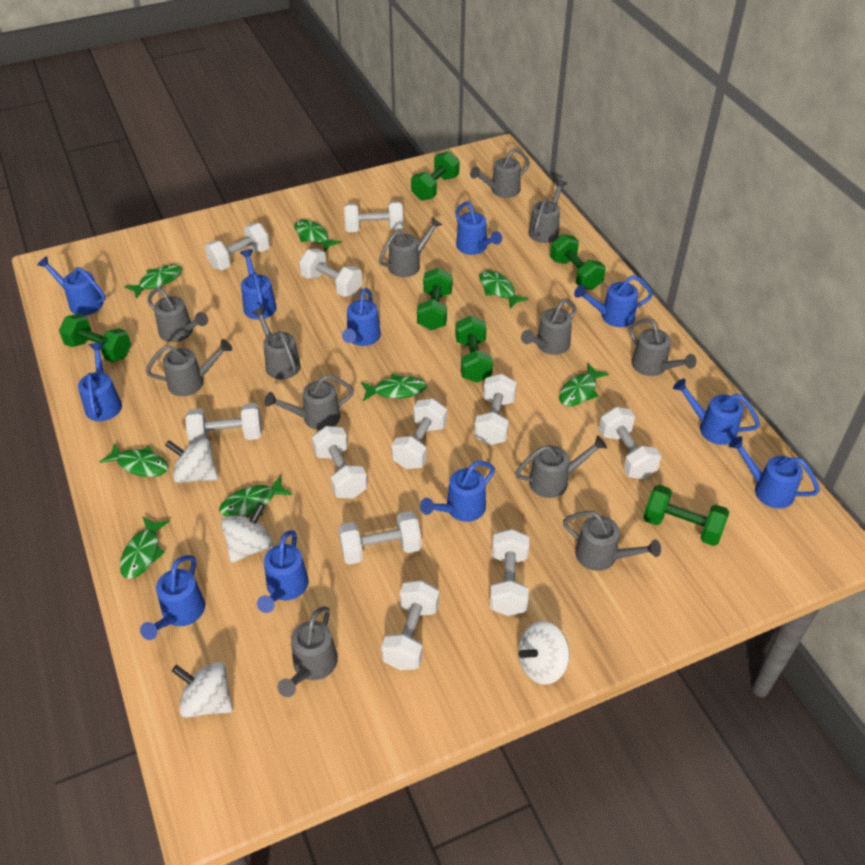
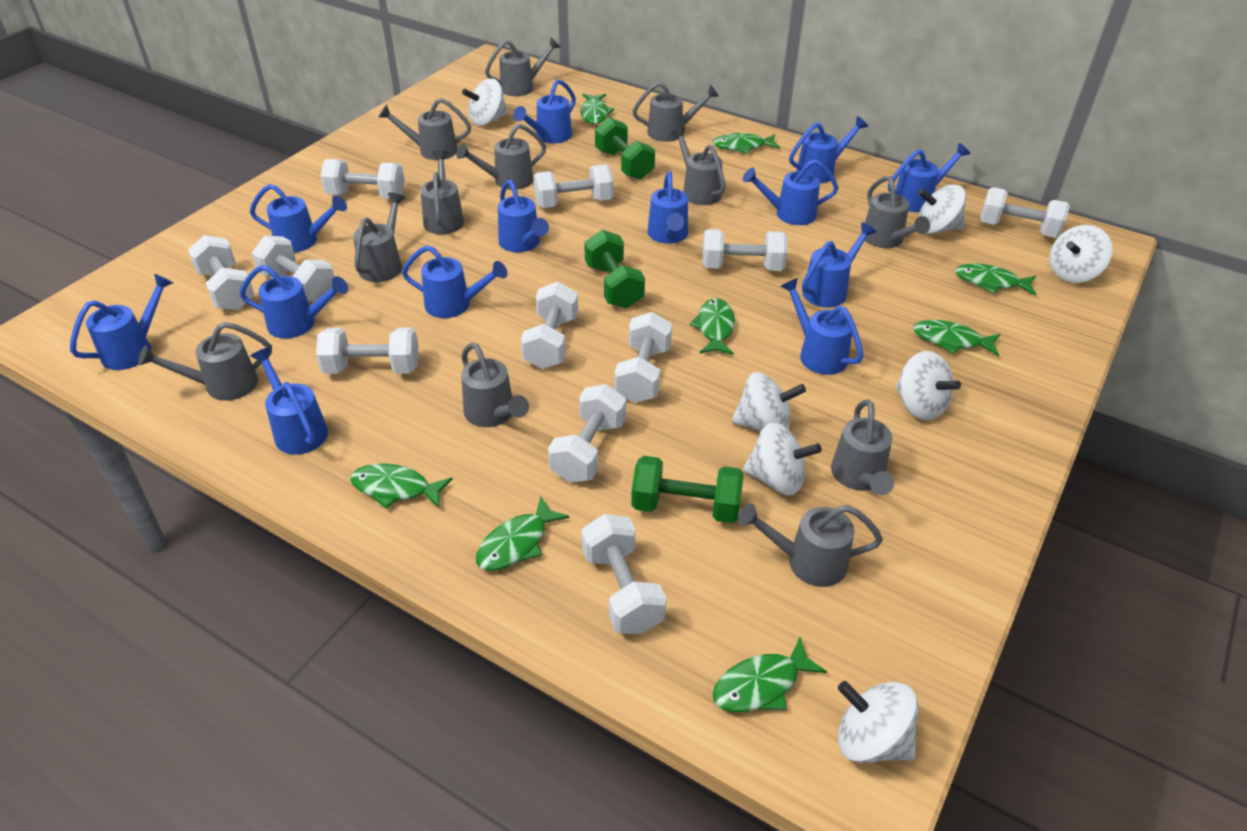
blue watering can: 11 -> 13
green dumbbell: 6 -> 3
white spinning top: 4 -> 7

